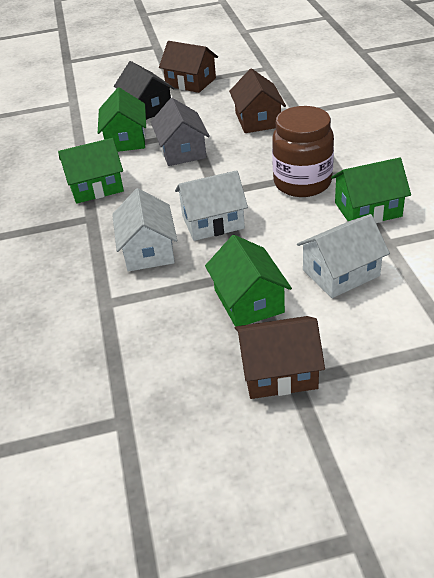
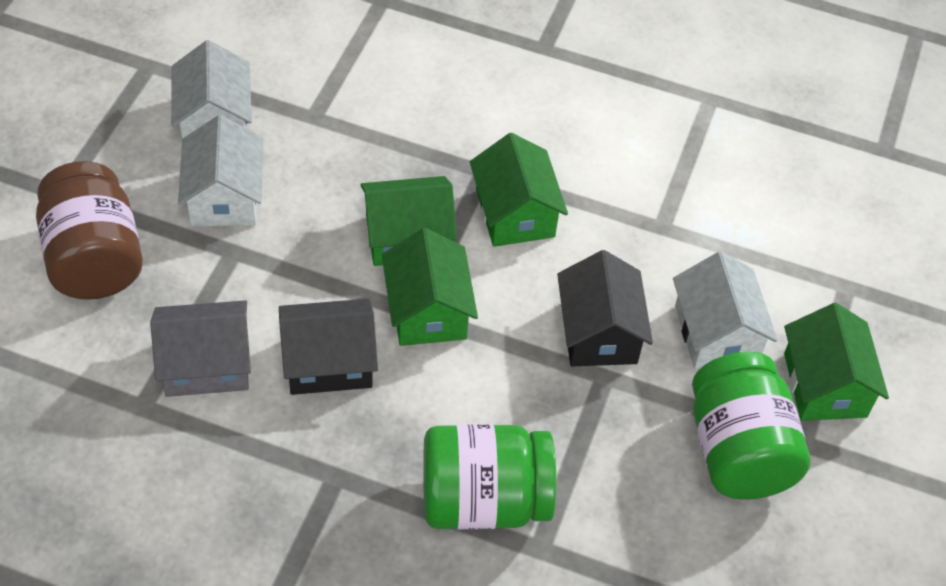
black house: 1 -> 2
brown house: 3 -> 0
green jar: 0 -> 2

